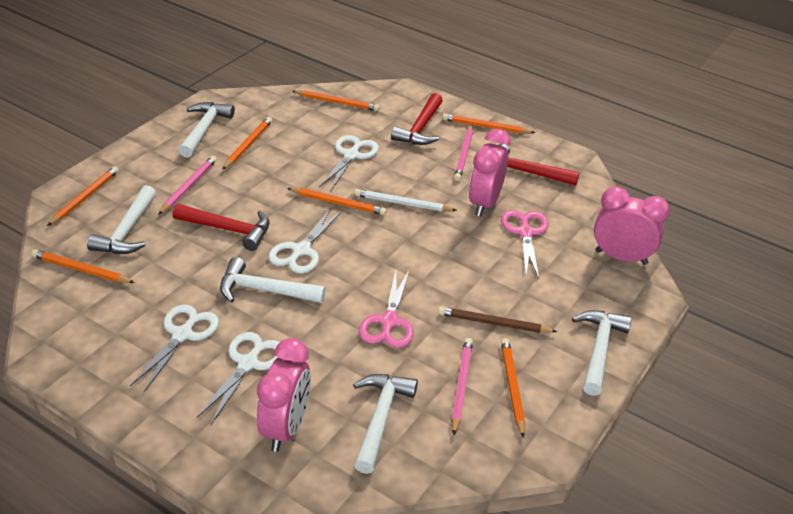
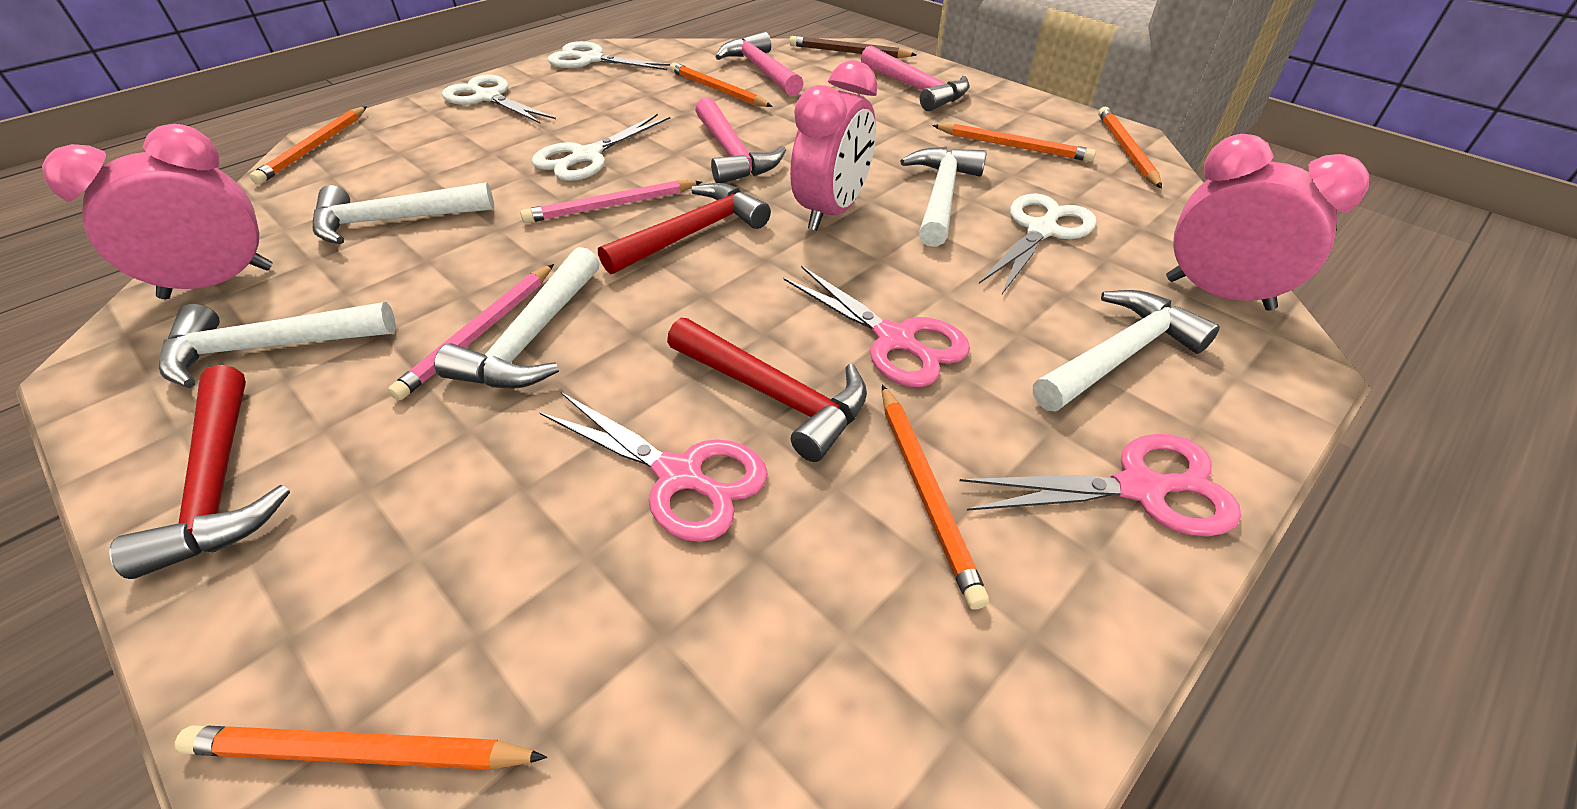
orange pencil: 7 -> 6
pink hammer: 0 -> 3
pink pencil: 3 -> 2
pink scissors: 2 -> 3
white pencil: 1 -> 0

